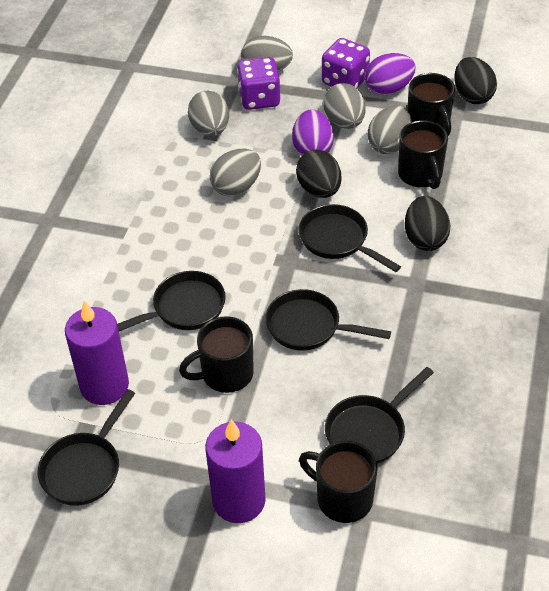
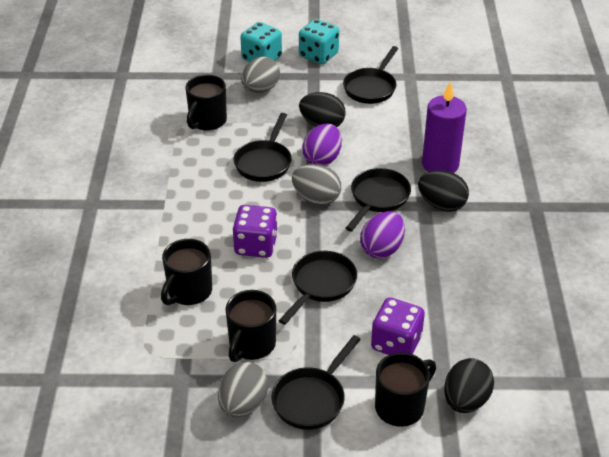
grey egg: 5 -> 3
purple candle: 2 -> 1
turquoise dice: 0 -> 2

